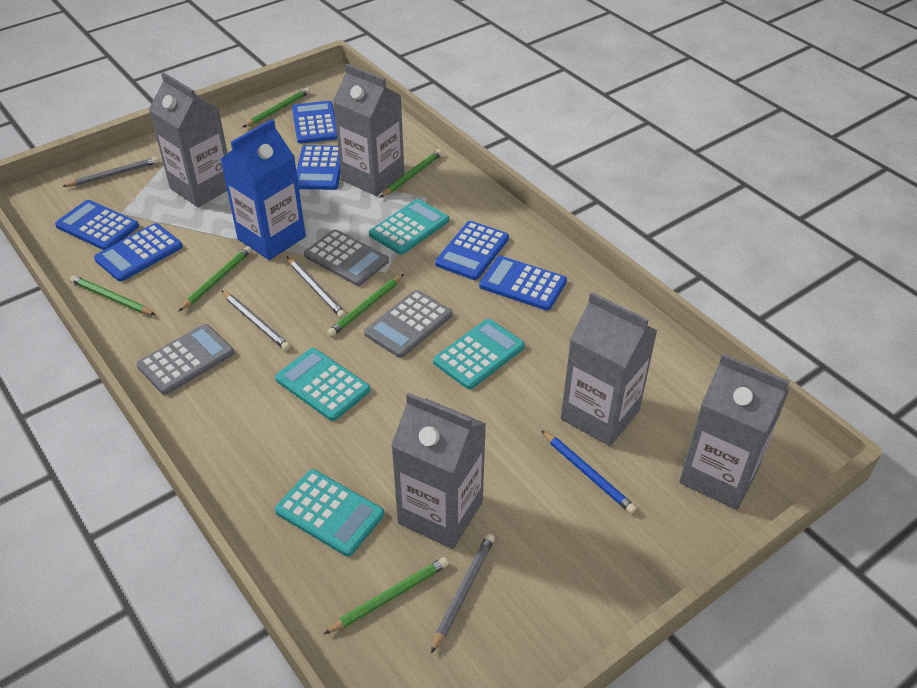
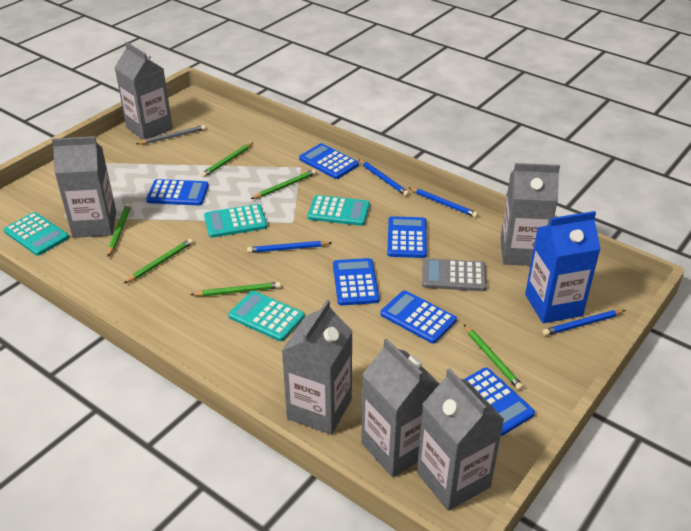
blue pencil: 1 -> 4
grey calculator: 3 -> 1
grey carton: 5 -> 6
grey pencil: 4 -> 1

